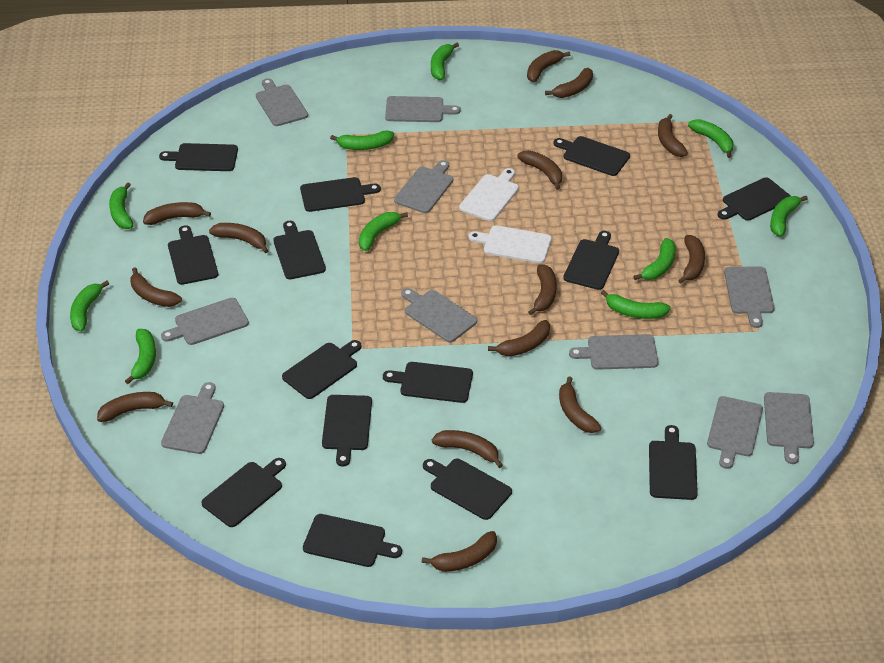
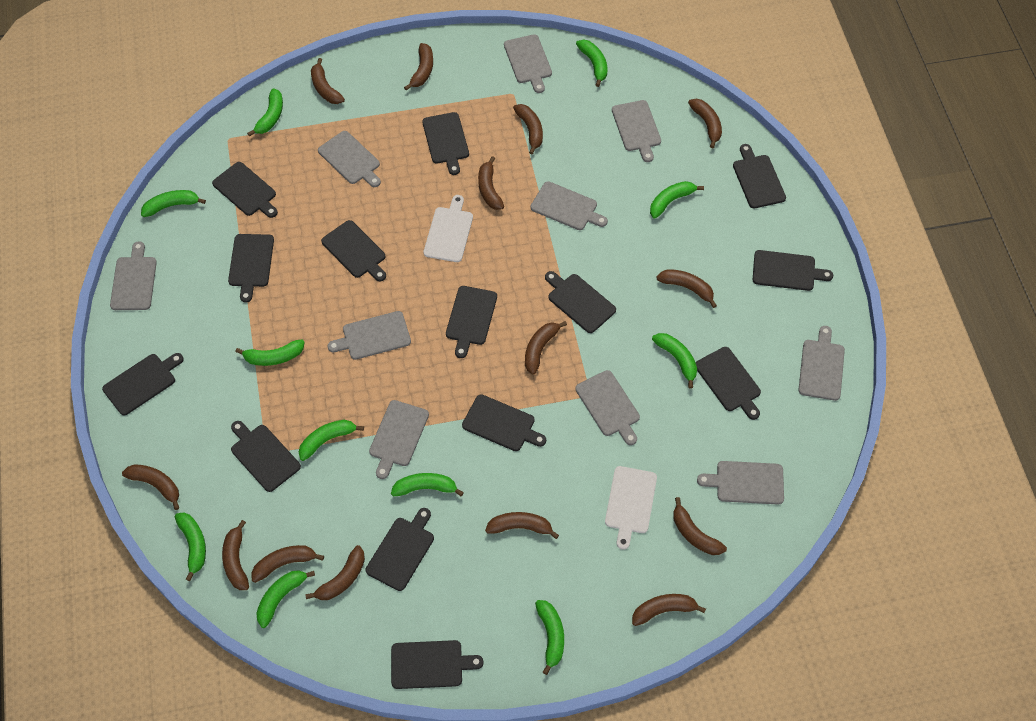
green banana: 10 -> 11

